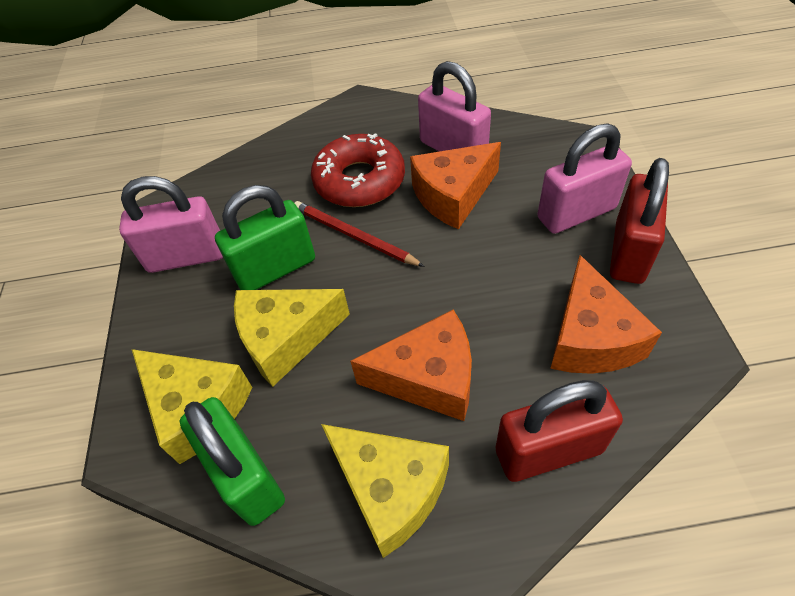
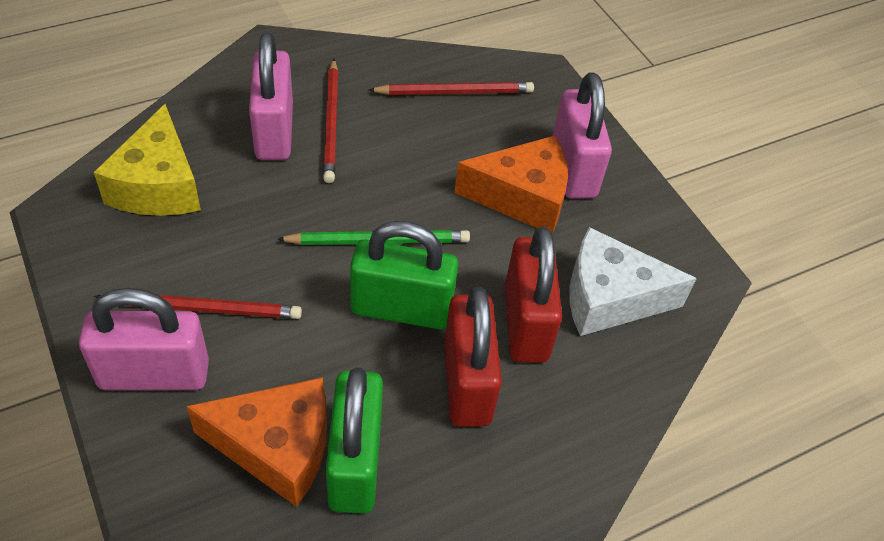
green pencil: 0 -> 1
orange cheese: 3 -> 2
red donut: 1 -> 0
red pencil: 1 -> 3
white cheese: 0 -> 1
yellow cheese: 3 -> 1

